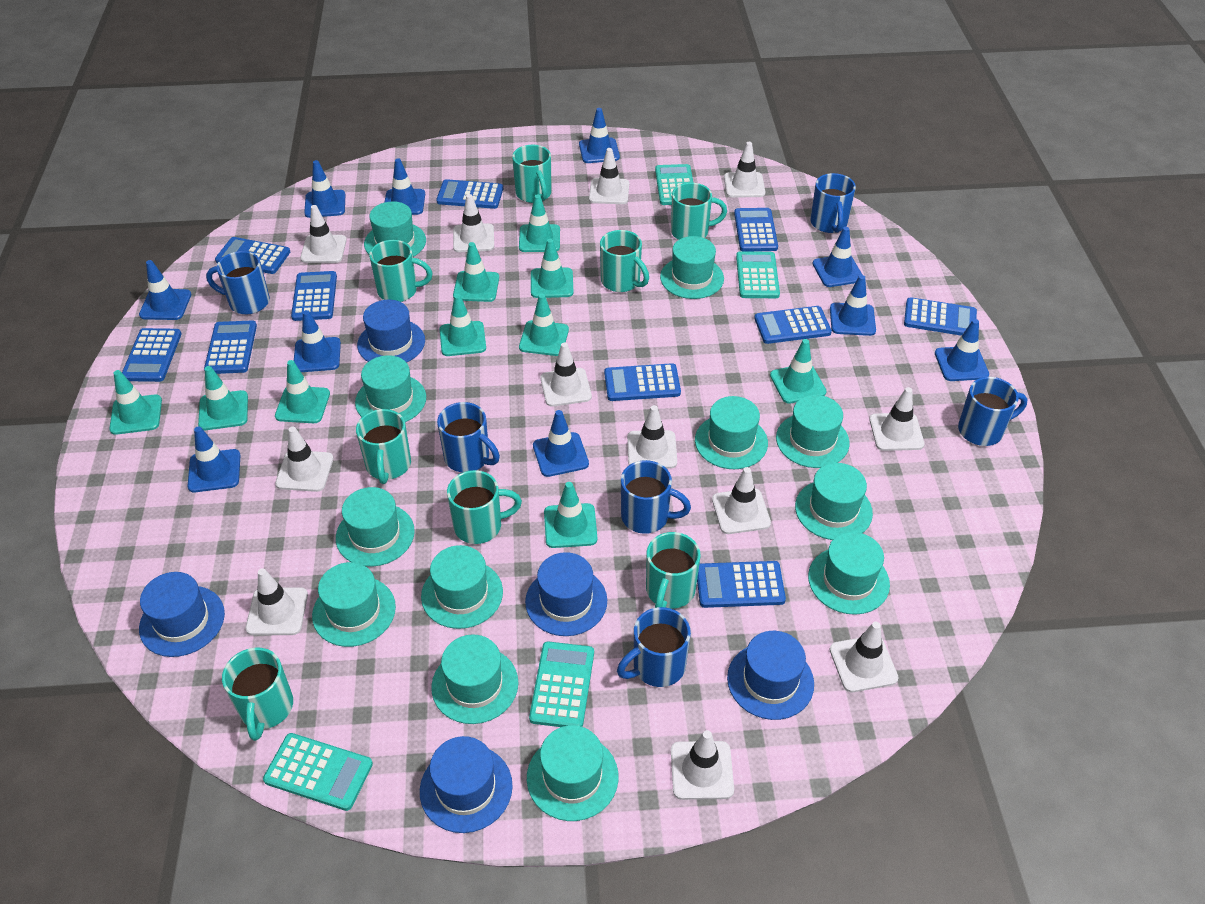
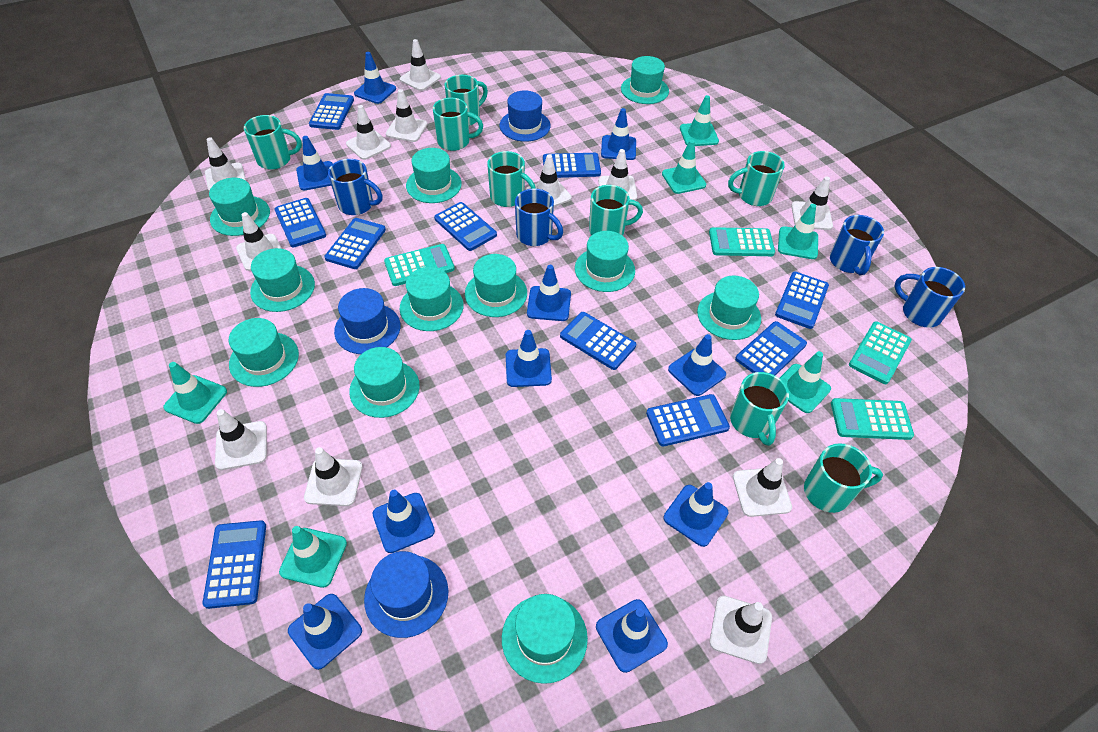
blue hat: 5 -> 3
blue mug: 6 -> 4
turquoise hat: 12 -> 11
turquoise traffic cone: 10 -> 6

